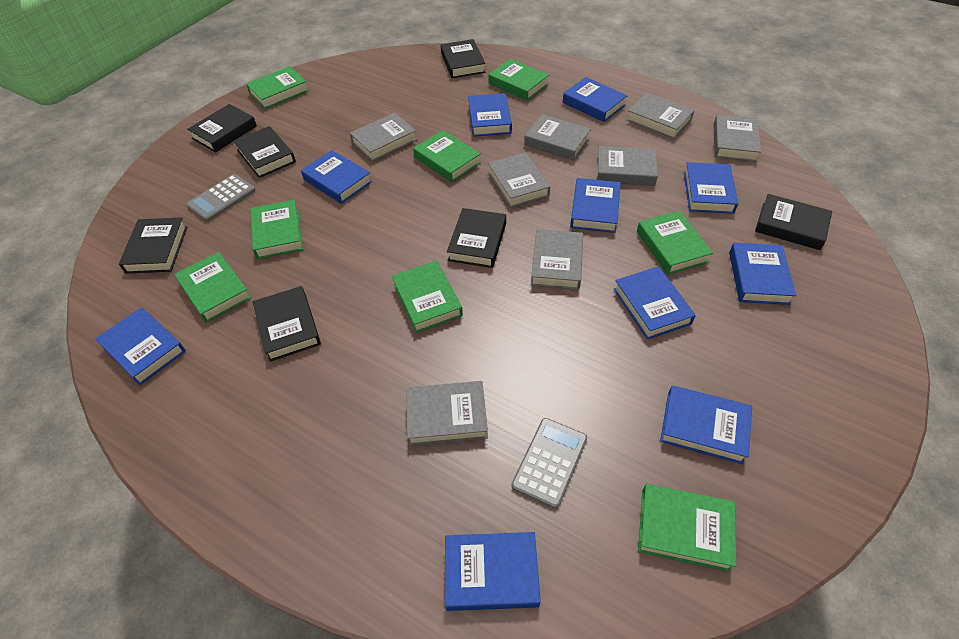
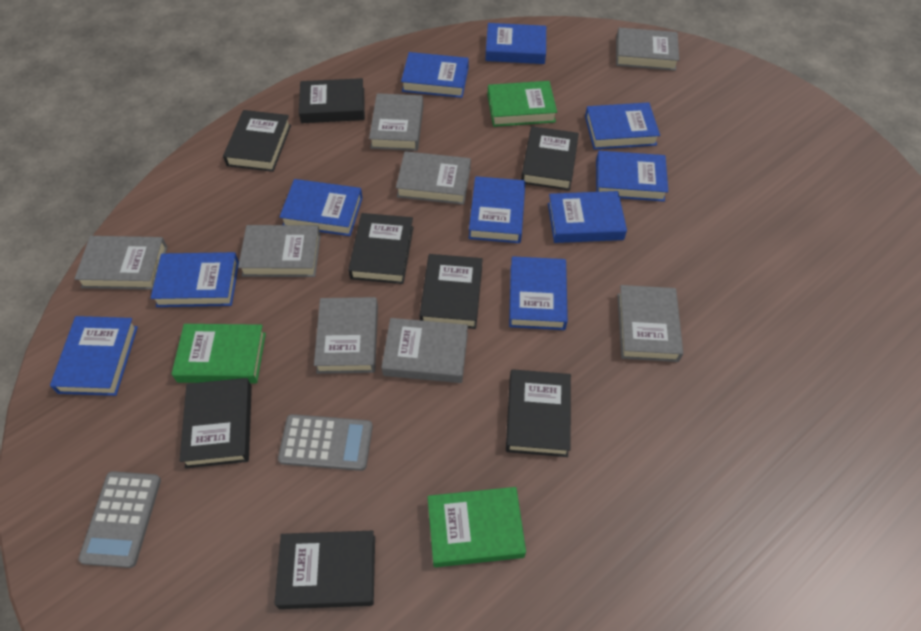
black book: 7 -> 8
green book: 8 -> 3

